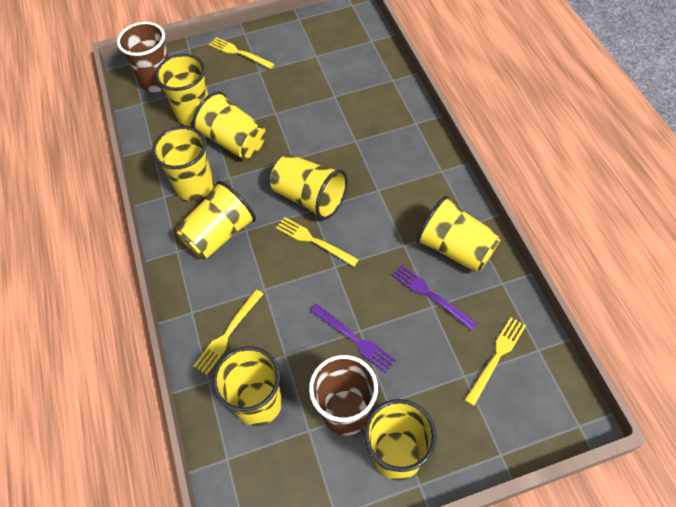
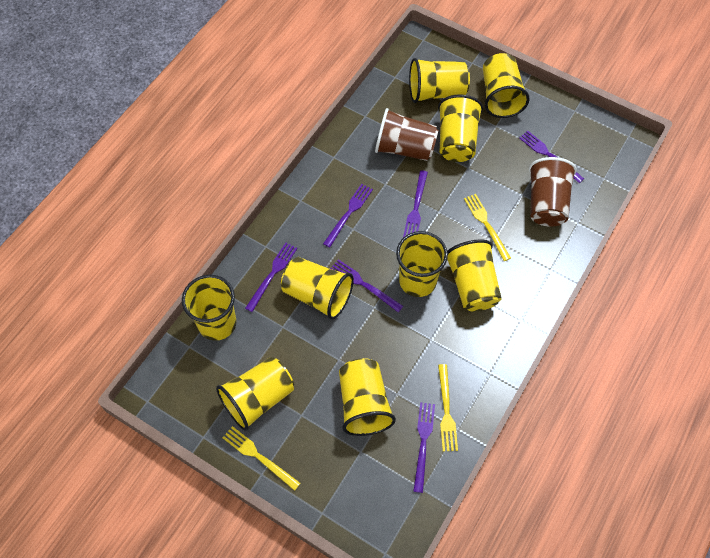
purple fork: 2 -> 6
yellow cup: 8 -> 9
yellow fork: 4 -> 3

